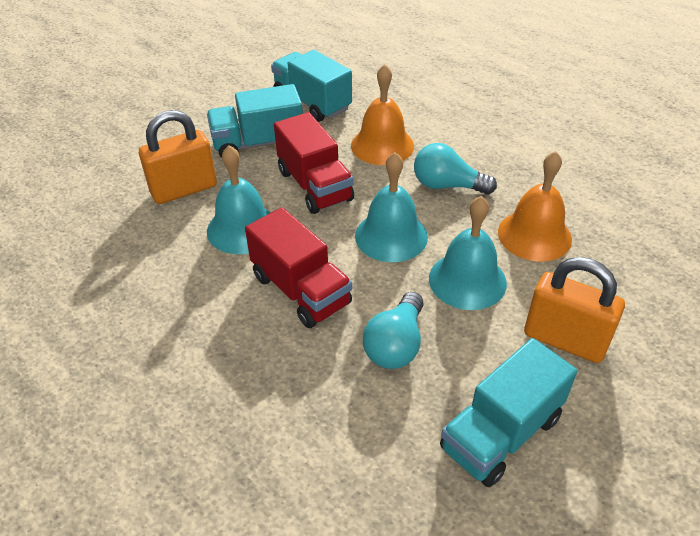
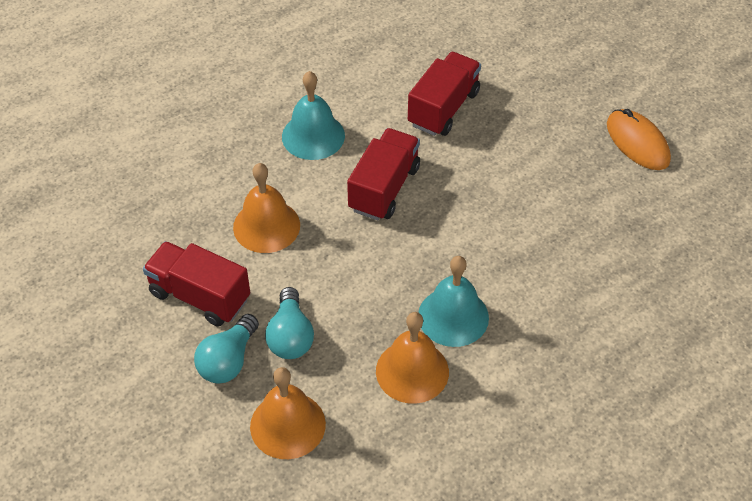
orange bell: 2 -> 3
orange mouse: 0 -> 1
orange padlock: 2 -> 0
red truck: 2 -> 3
turquoise bell: 3 -> 2
turquoise truck: 3 -> 0

